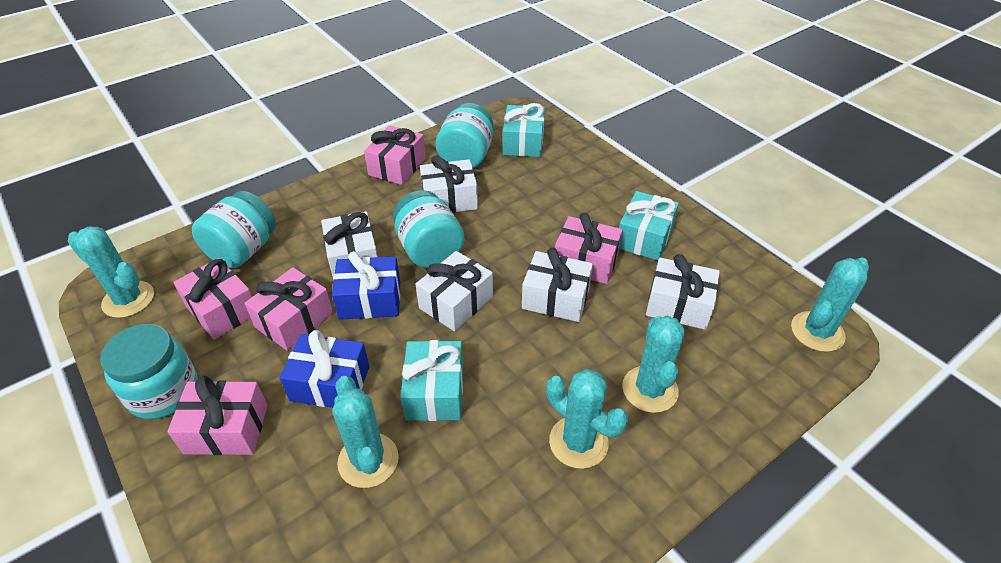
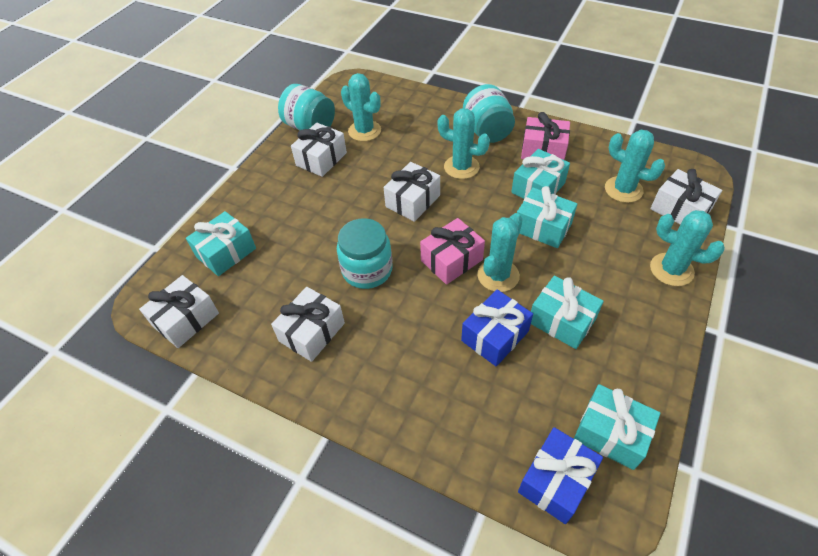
pink gift: 5 -> 2
turquoise gift: 3 -> 5
turquoise jar: 4 -> 3

